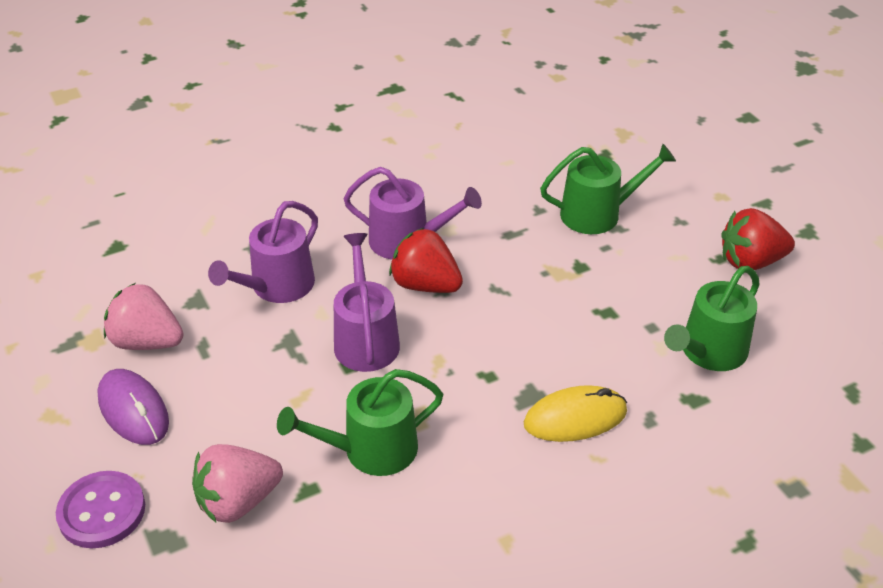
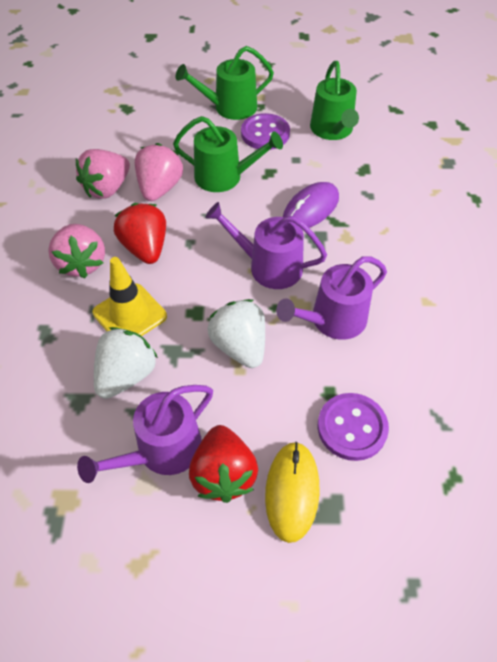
pink strawberry: 2 -> 3
purple button: 1 -> 2
white strawberry: 0 -> 2
yellow traffic cone: 0 -> 1

